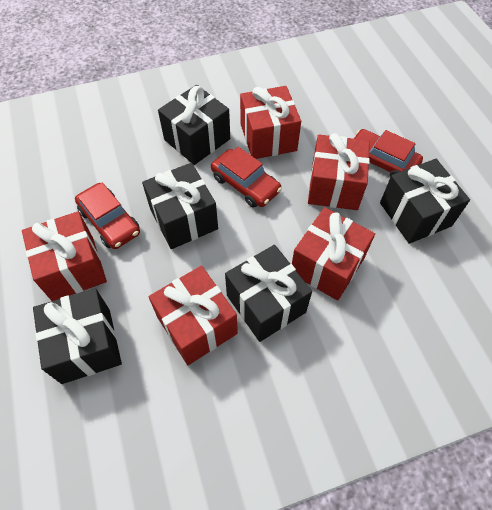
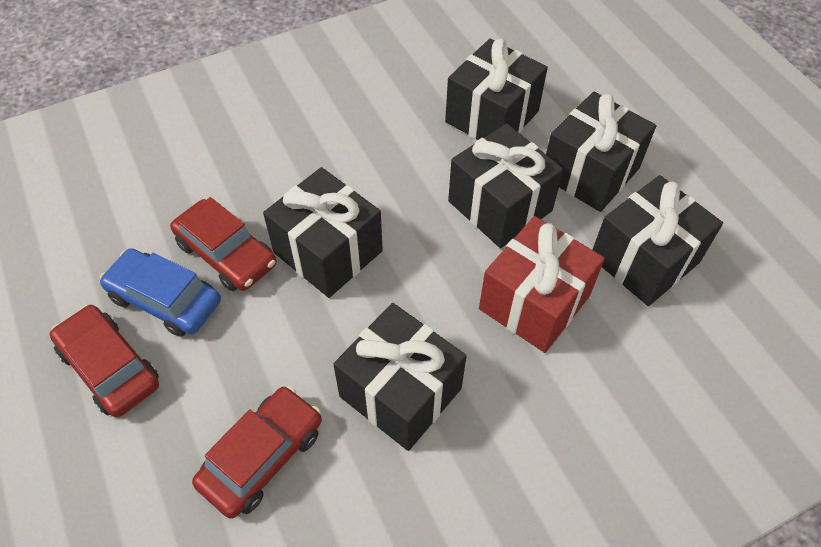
black gift: 5 -> 6
blue car: 0 -> 1
red gift: 5 -> 1

